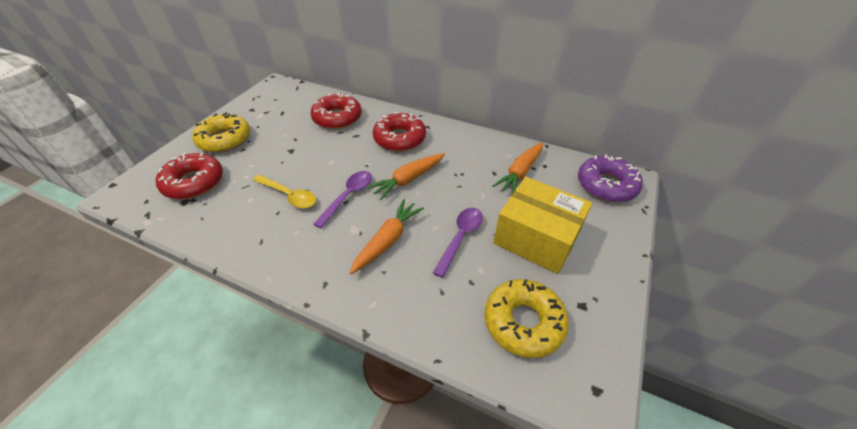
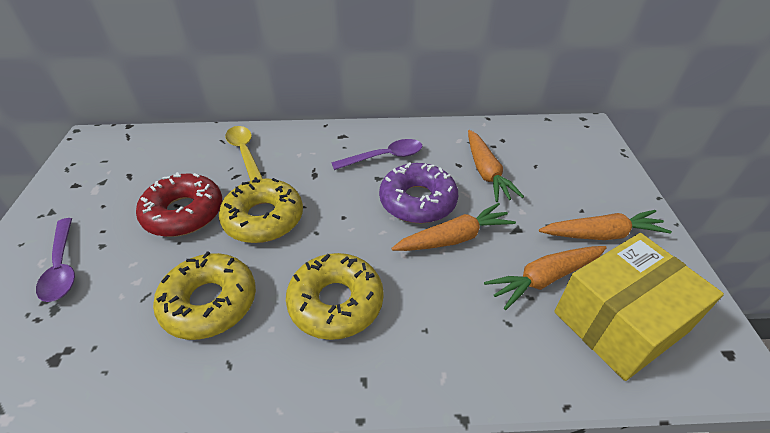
orange carrot: 3 -> 4
red donut: 3 -> 1
yellow donut: 2 -> 3

